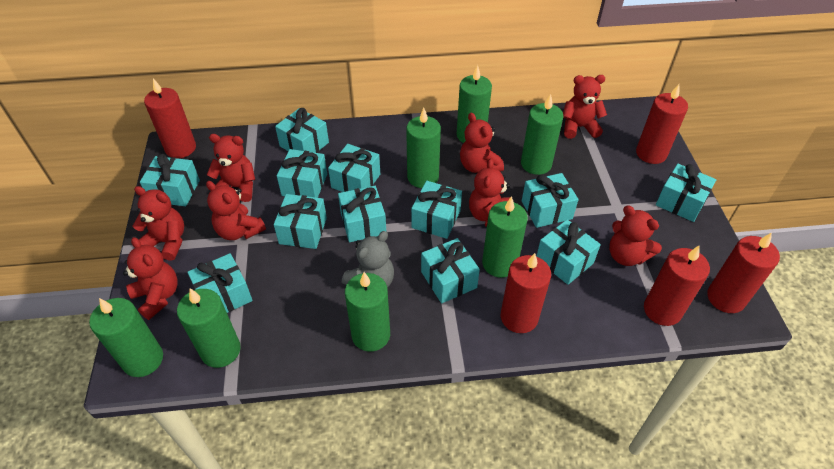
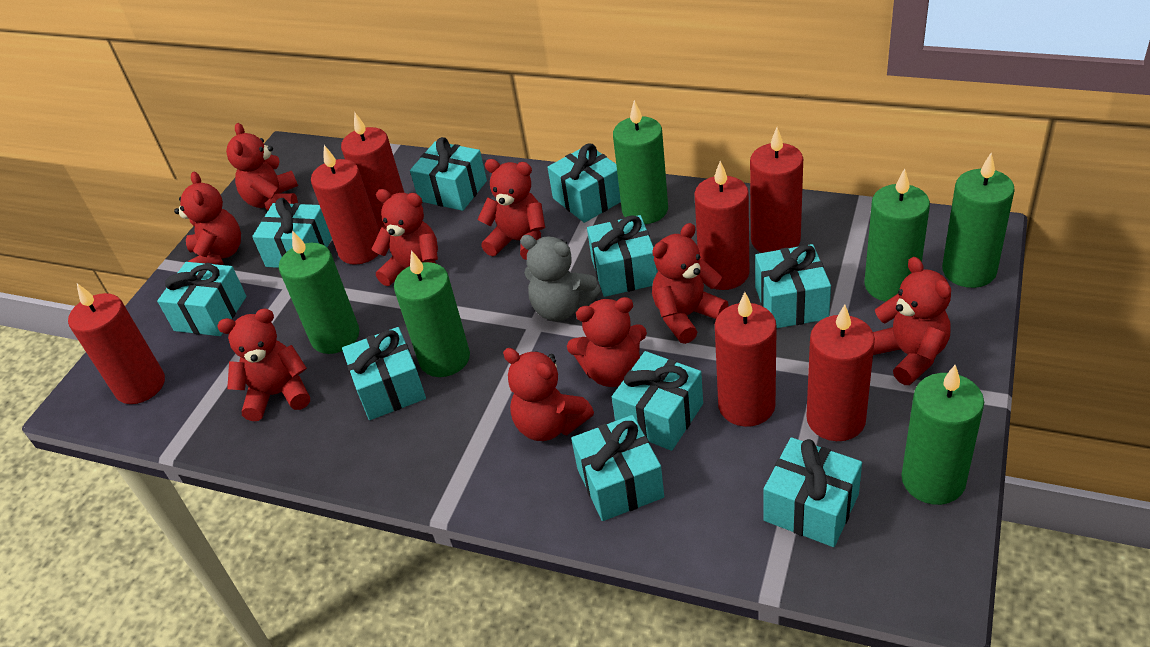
green candle: 7 -> 6
red candle: 5 -> 7
red teddy bear: 8 -> 9
turquoise gift: 12 -> 10

